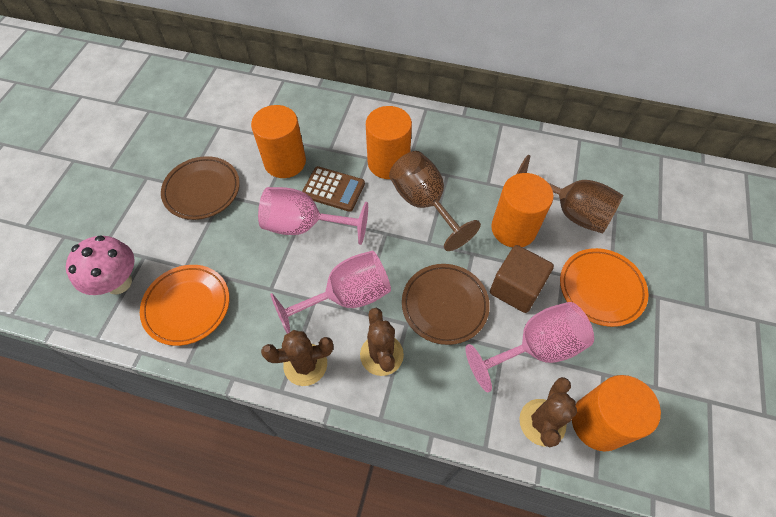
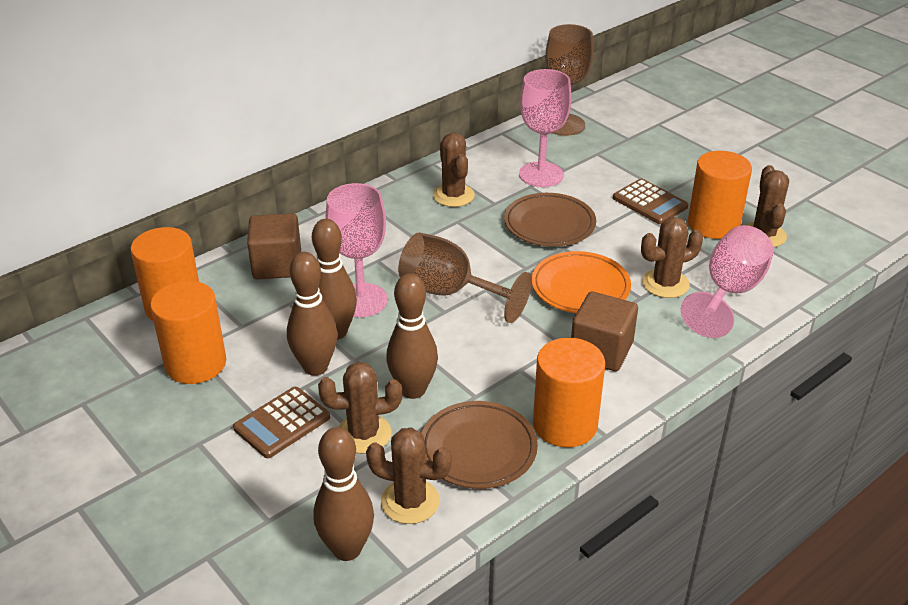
brown bowling pin: 0 -> 4
brown cactus: 3 -> 5
brown calculator: 1 -> 2
brown cube: 1 -> 2
orange plate: 2 -> 1
pink mushroom: 1 -> 0

